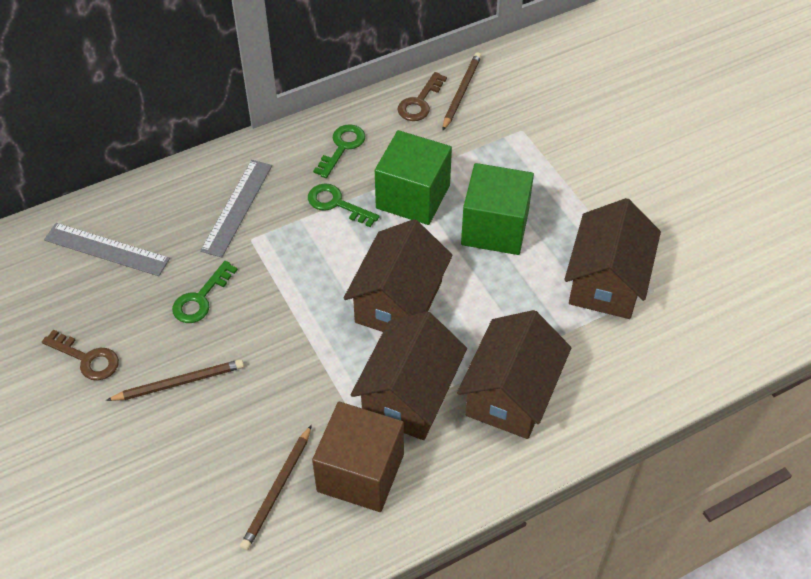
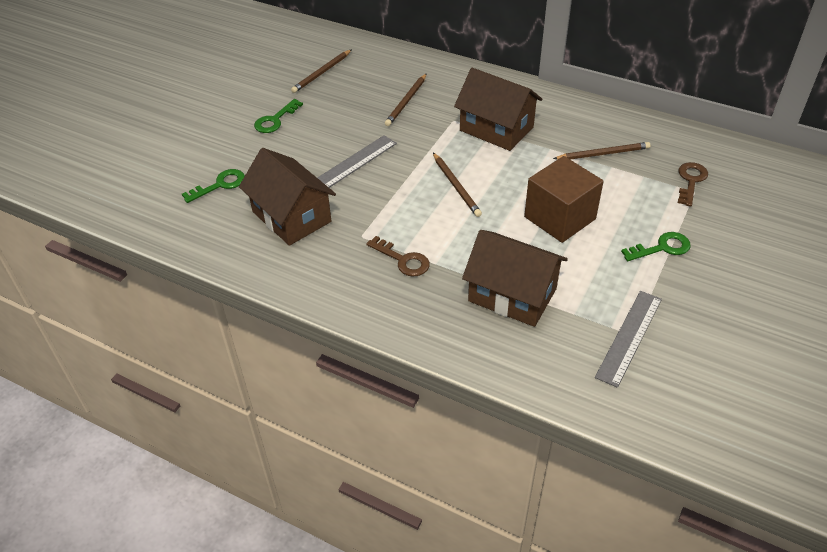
brown house: 4 -> 3
brown pencil: 3 -> 4
green cube: 2 -> 0

